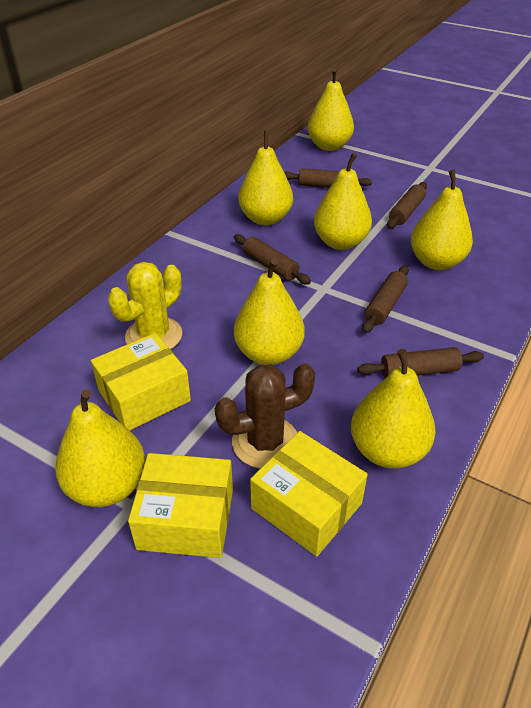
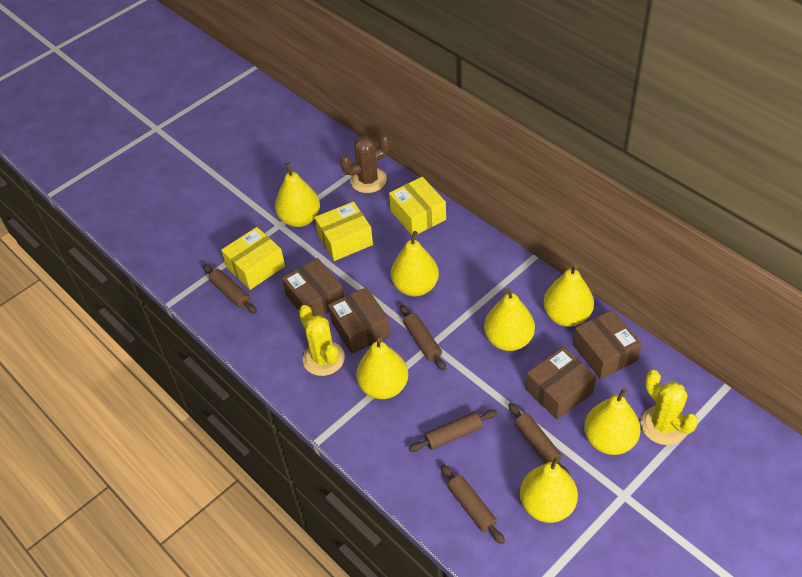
brown box: 0 -> 4
yellow cactus: 1 -> 2

